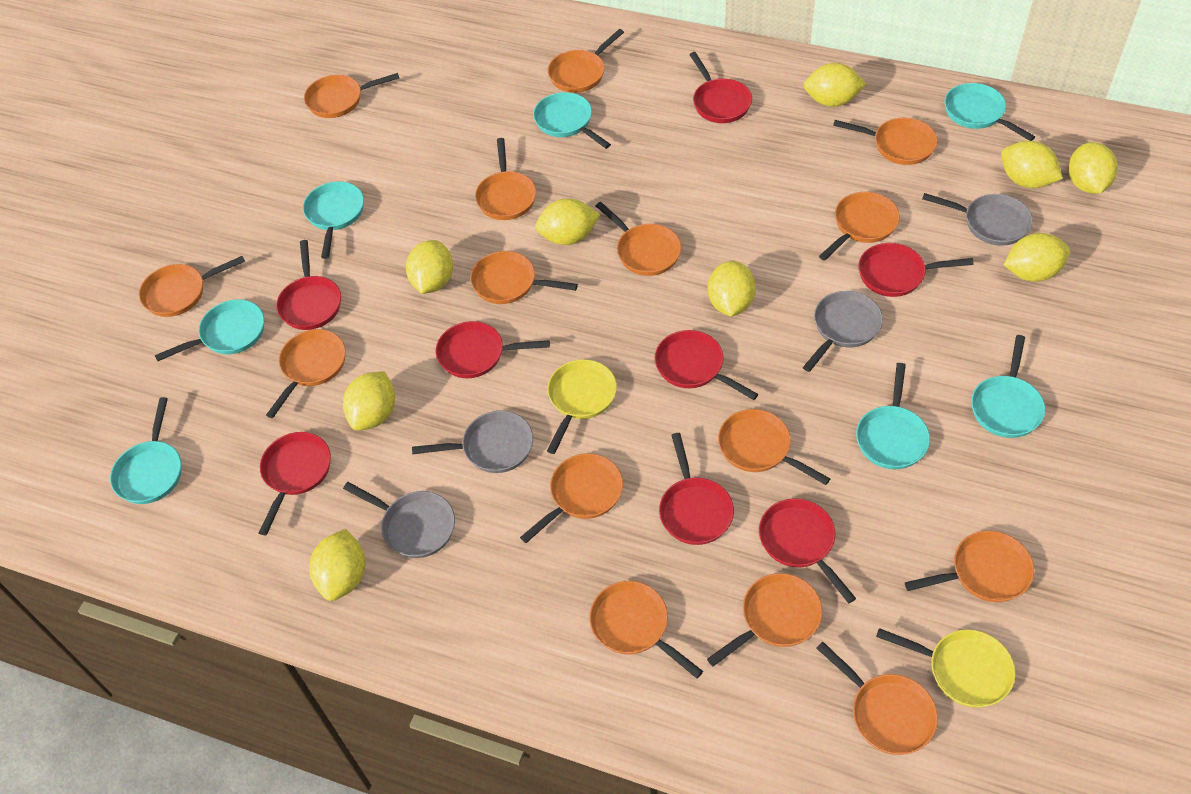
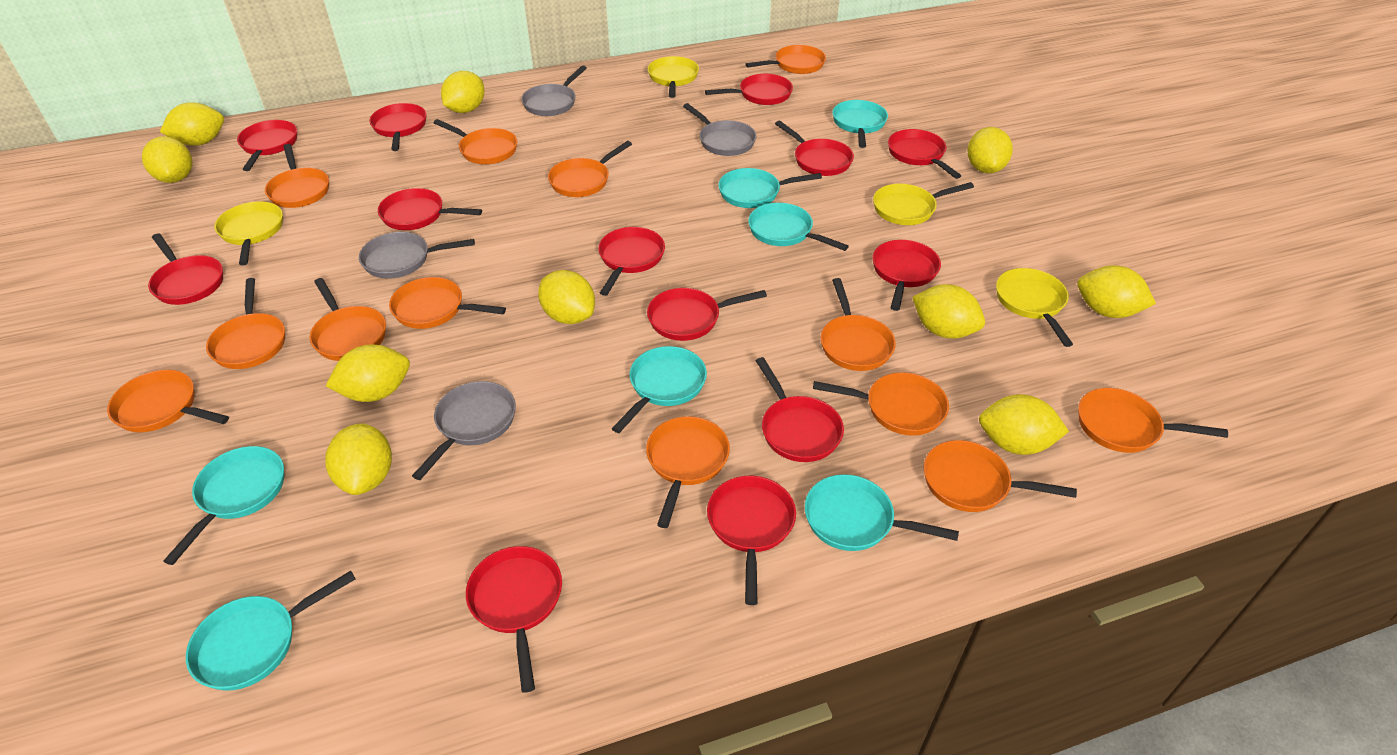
orange pan: 15 -> 13
red pan: 8 -> 13
yellow lemon: 9 -> 10
yellow pan: 2 -> 4

